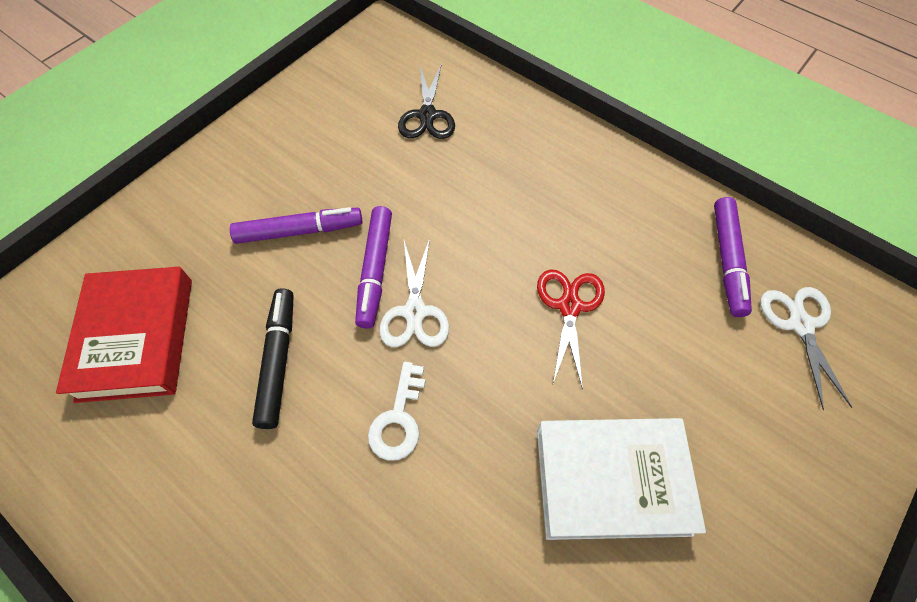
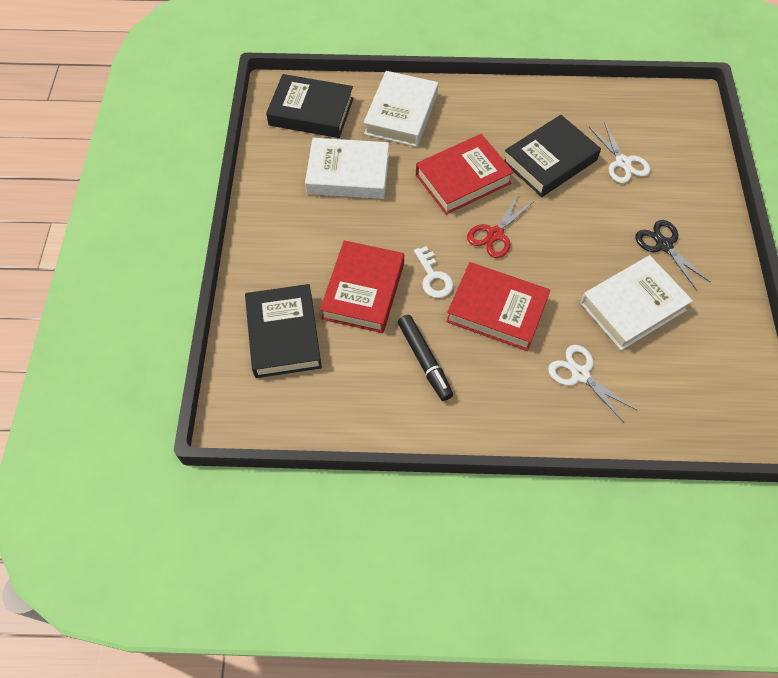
black book: 0 -> 3
purple marker: 3 -> 0
red book: 1 -> 3
white book: 1 -> 3

